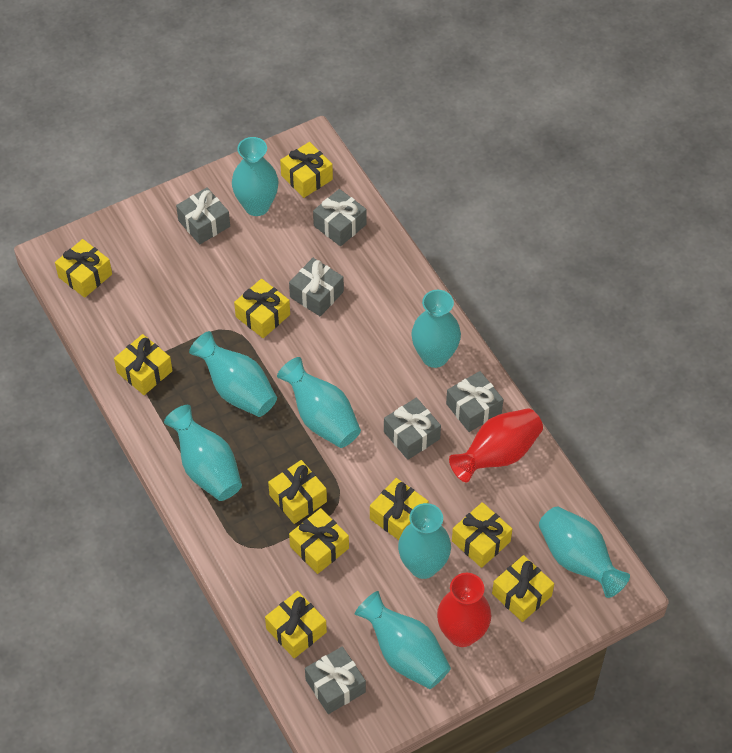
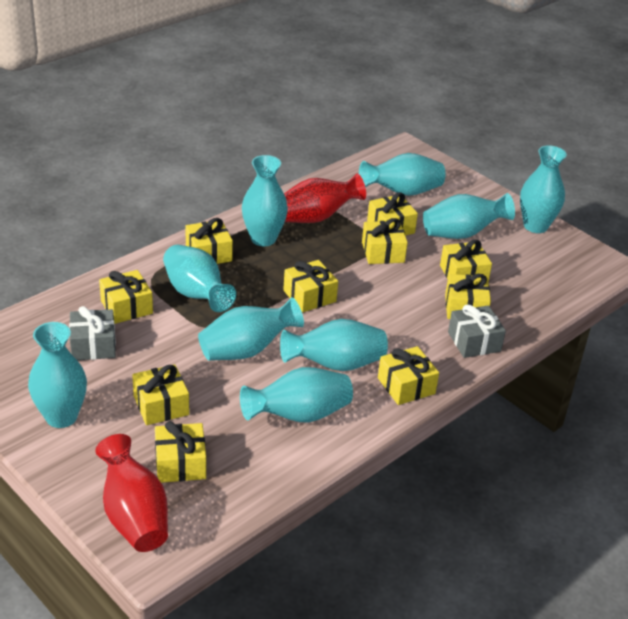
grey gift: 6 -> 2
turquoise vase: 8 -> 9

